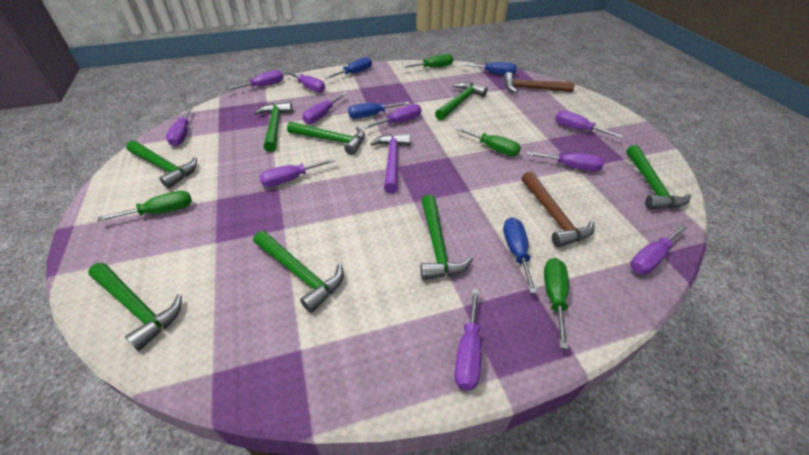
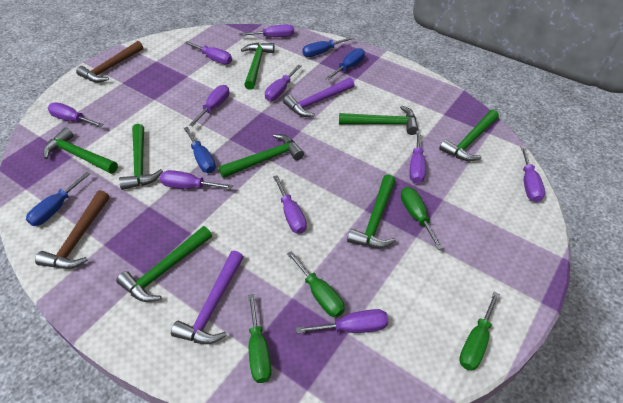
purple hammer: 1 -> 2

